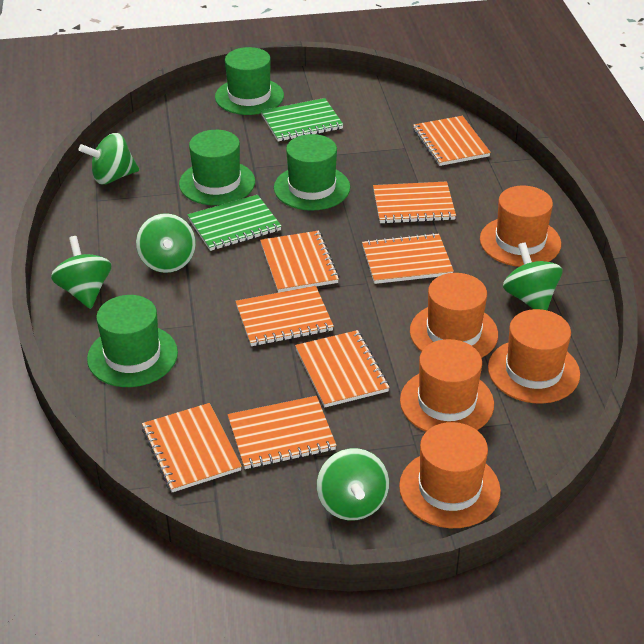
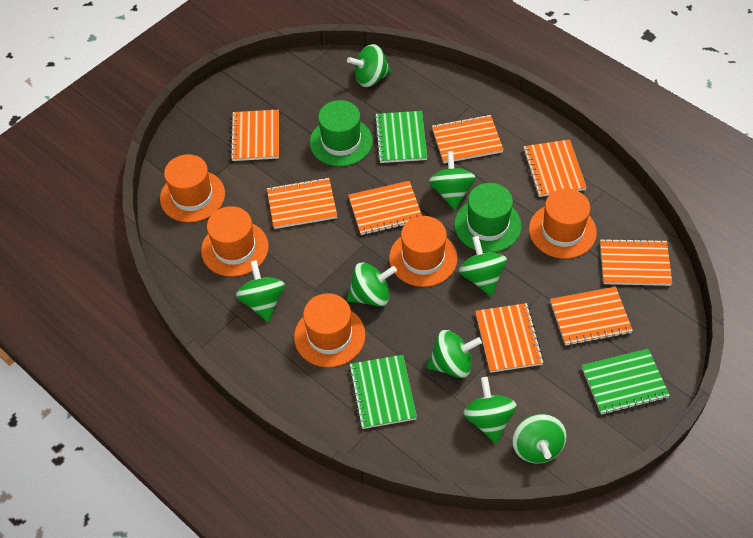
green hat: 4 -> 2
green notebook: 2 -> 3
green spinning top: 5 -> 8

